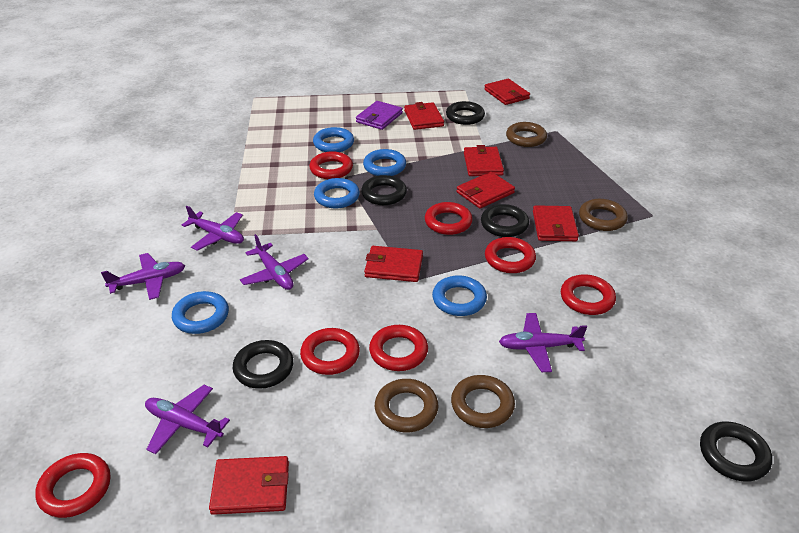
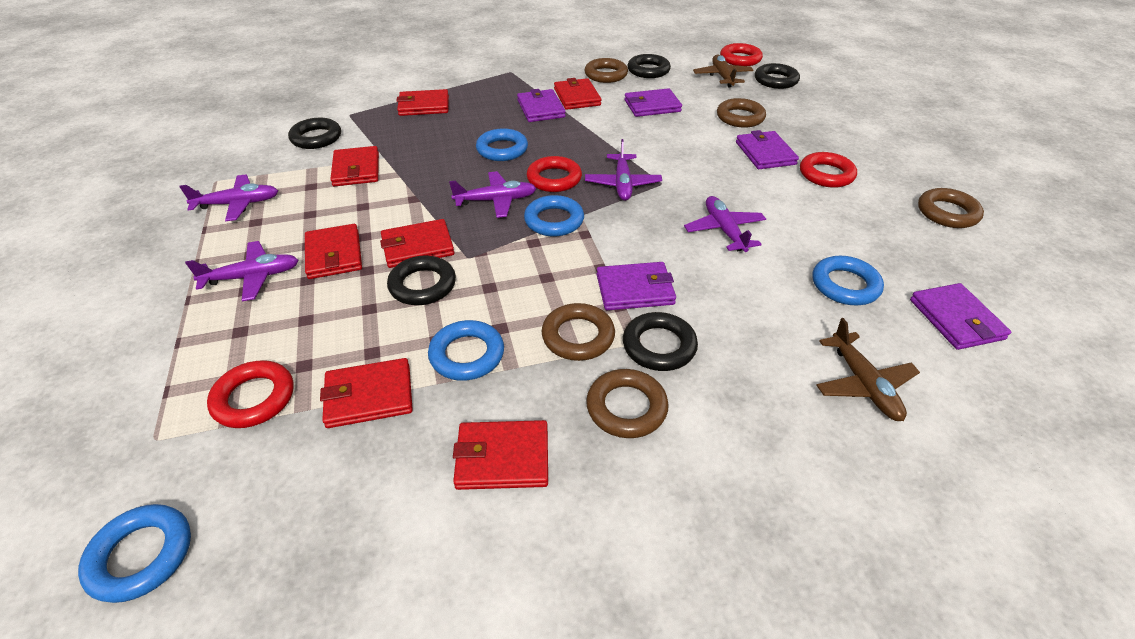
brown plane: 0 -> 2
brown ring: 4 -> 5
purple wallet: 1 -> 5
red ring: 7 -> 4

